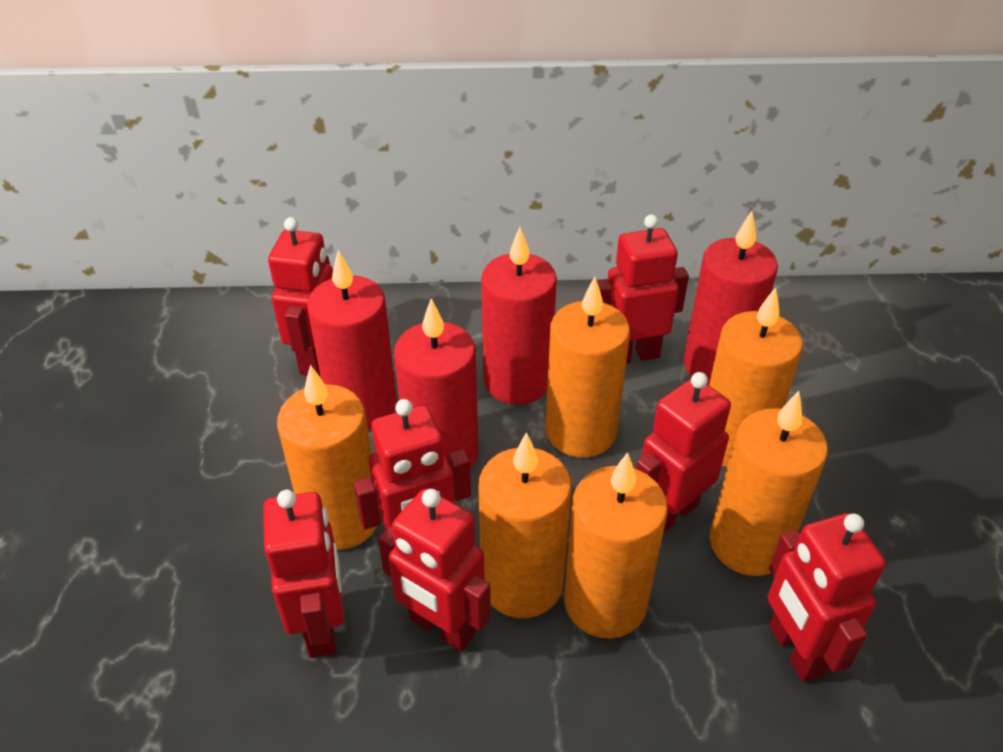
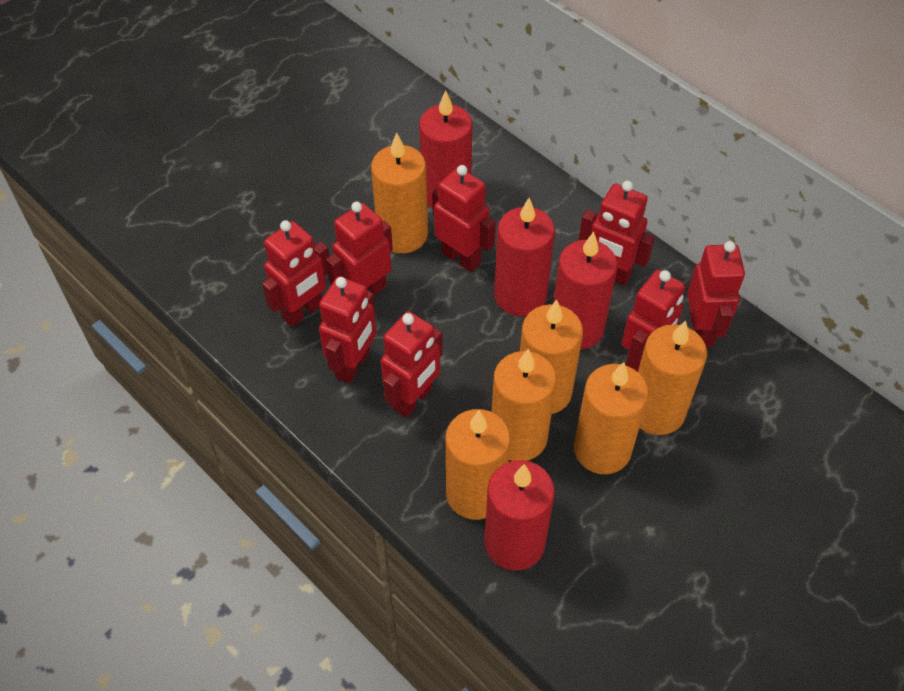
red robot: 7 -> 8

